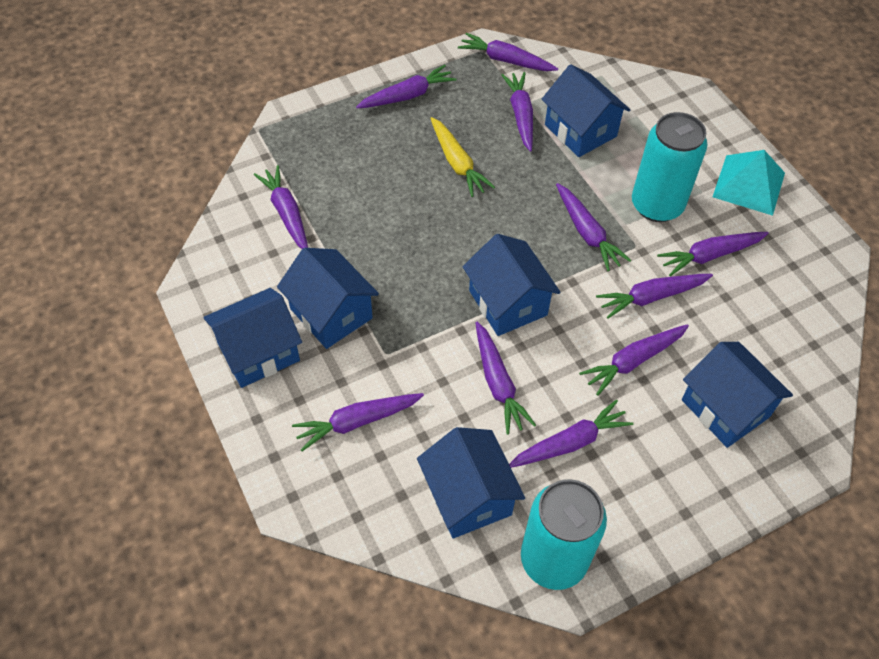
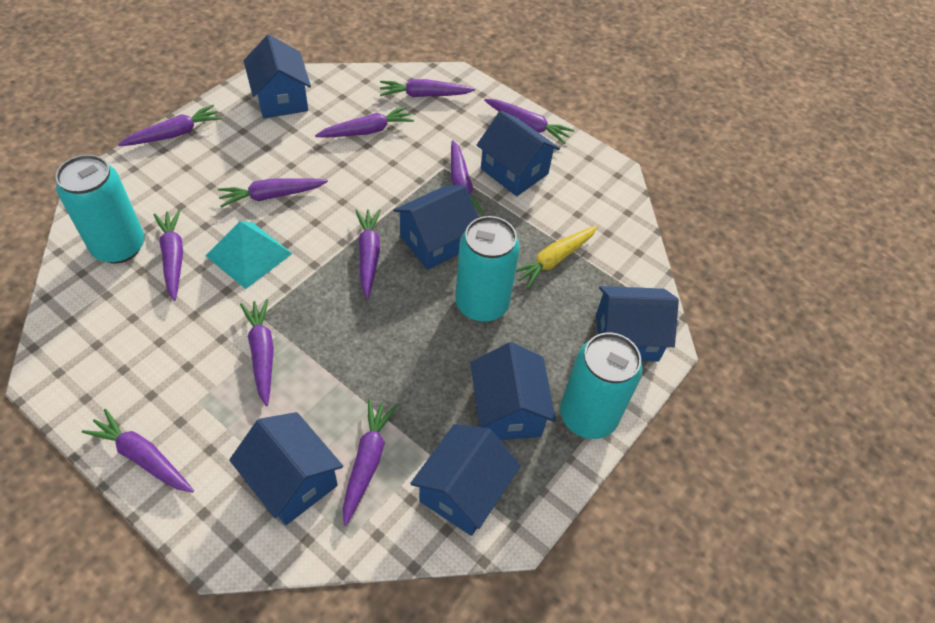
blue house: 6 -> 7
turquoise can: 2 -> 3

